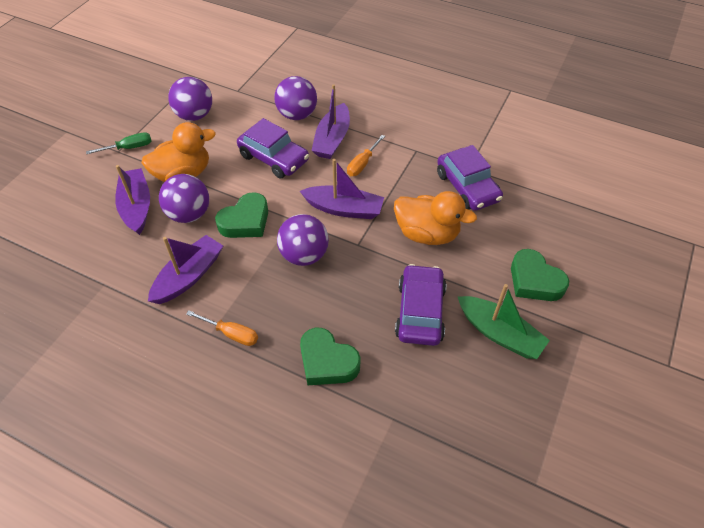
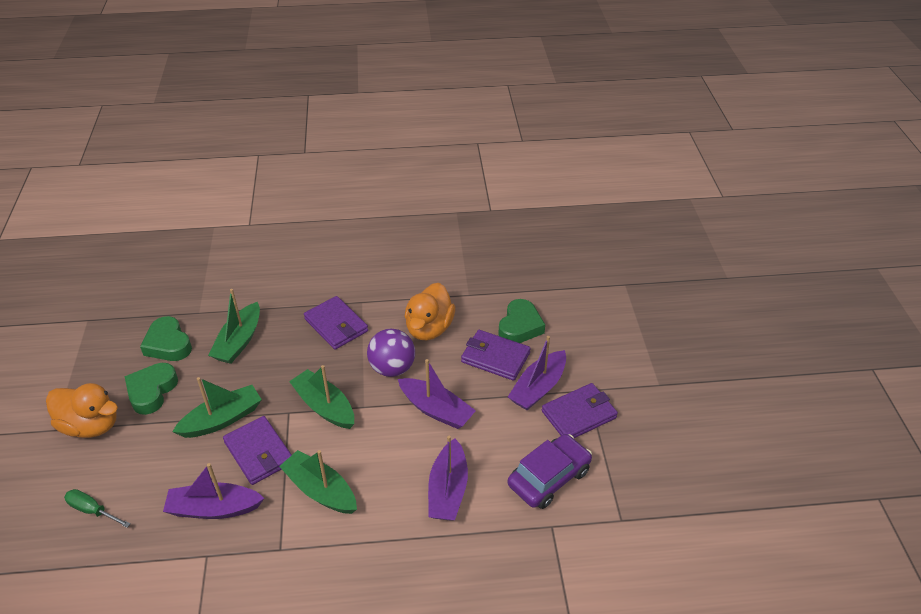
green boat: 1 -> 4
orange screwdriver: 2 -> 0
purple ball: 4 -> 1
purple car: 3 -> 1
purple wallet: 0 -> 4

